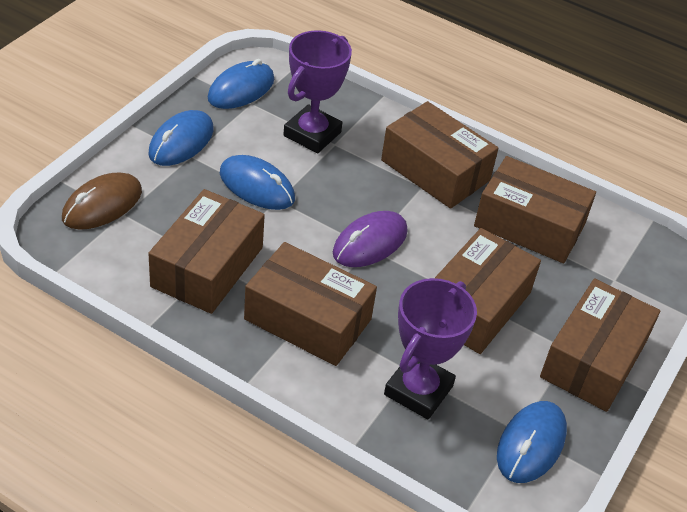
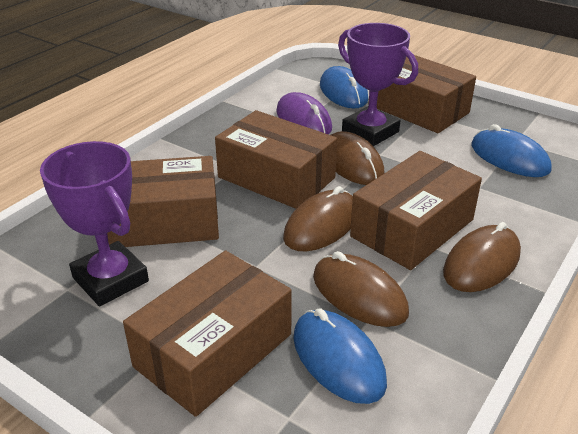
blue mouse: 4 -> 3
brown box: 6 -> 5
brown mouse: 1 -> 4

